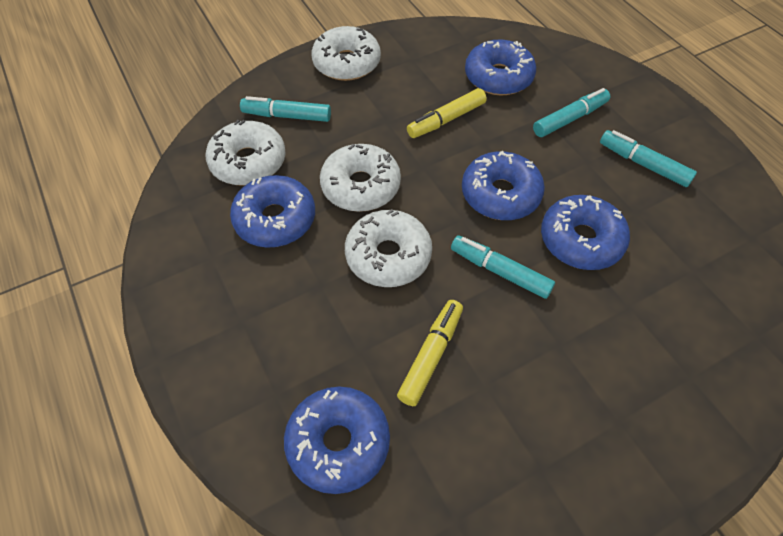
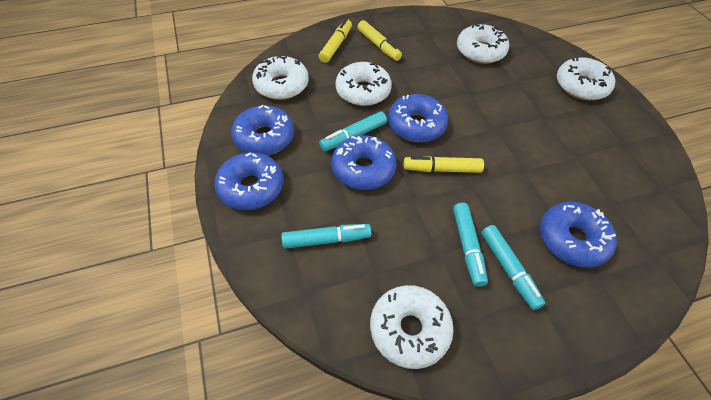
white donut: 4 -> 5
yellow marker: 2 -> 3

